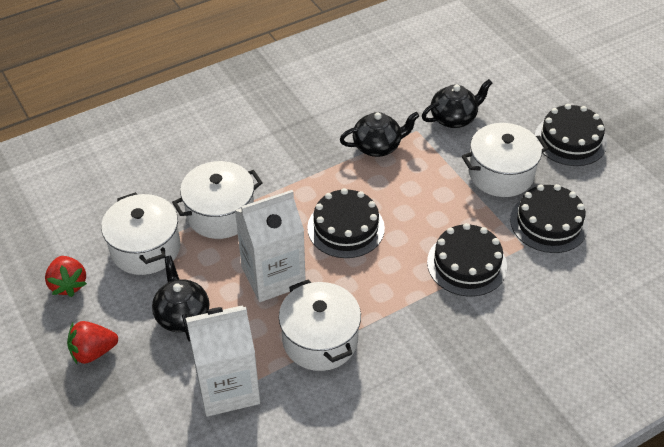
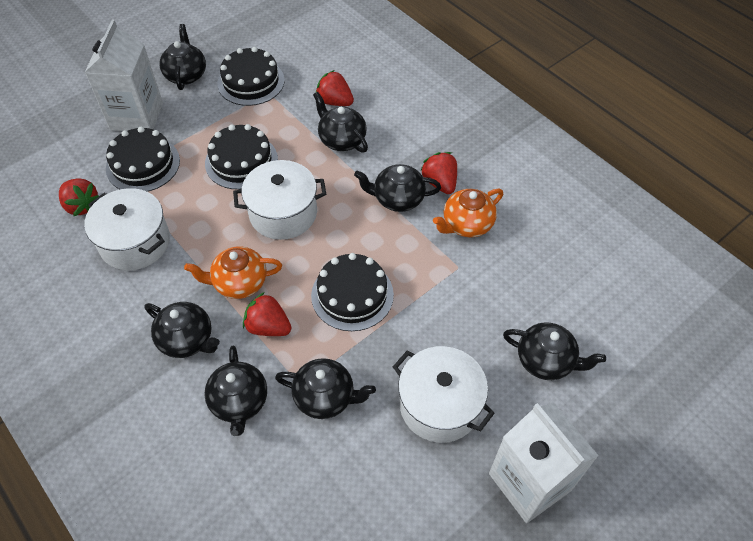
black teapot: 3 -> 7
orange teapot: 0 -> 2
red strawberry: 2 -> 4
white pot: 4 -> 3

